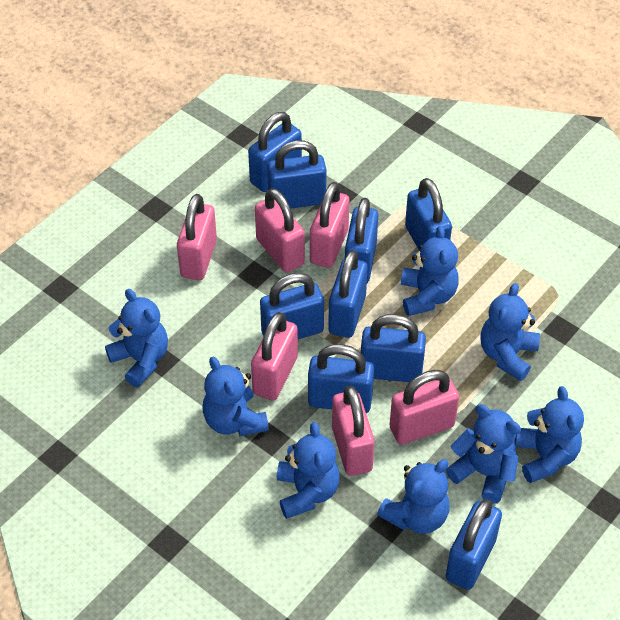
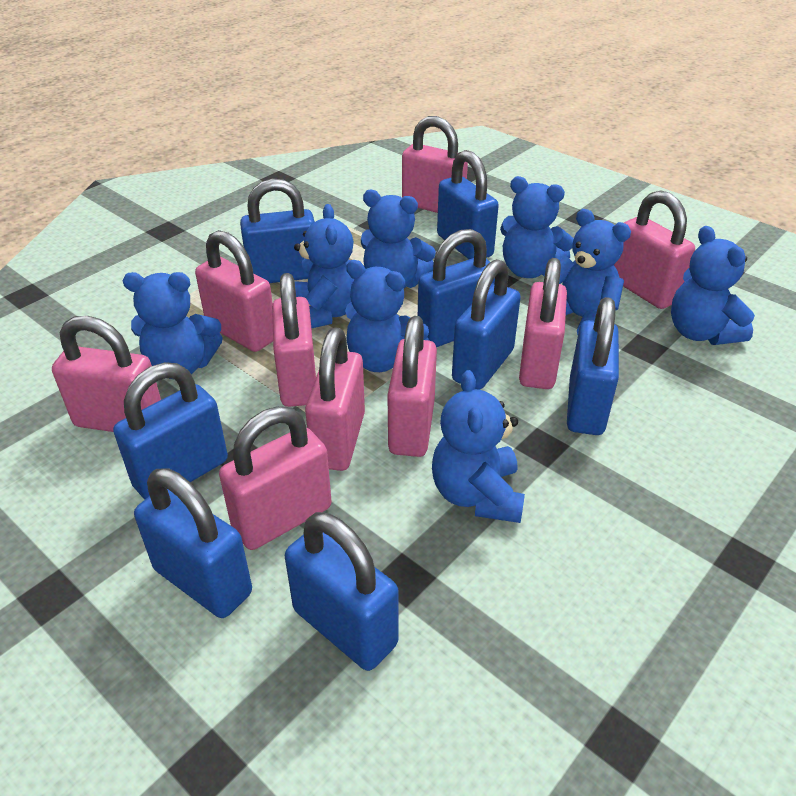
blue padlock: 9 -> 8
pink padlock: 6 -> 9

